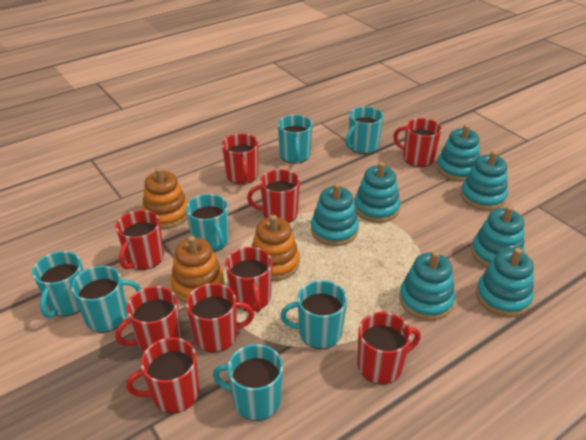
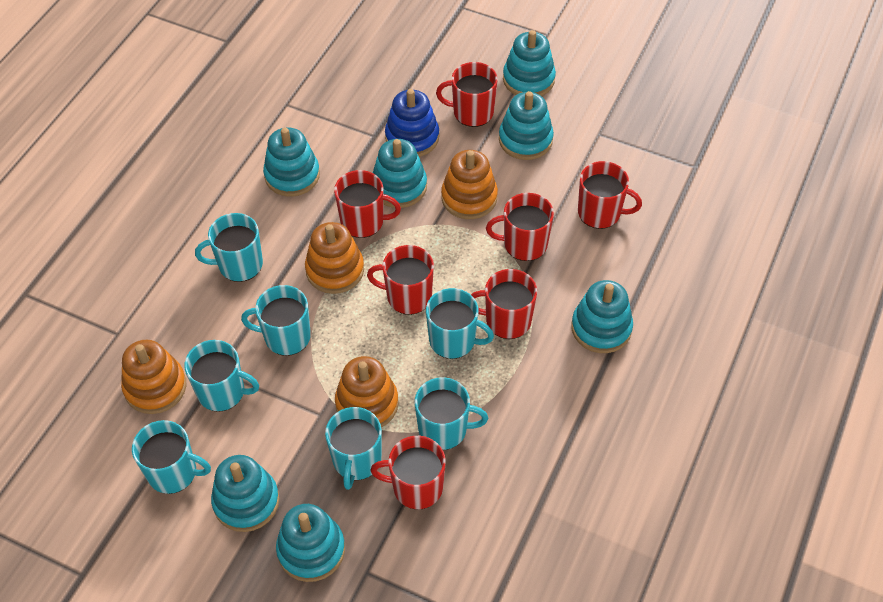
blue stacking toy: 0 -> 1
orange stacking toy: 3 -> 4
red mug: 9 -> 7

